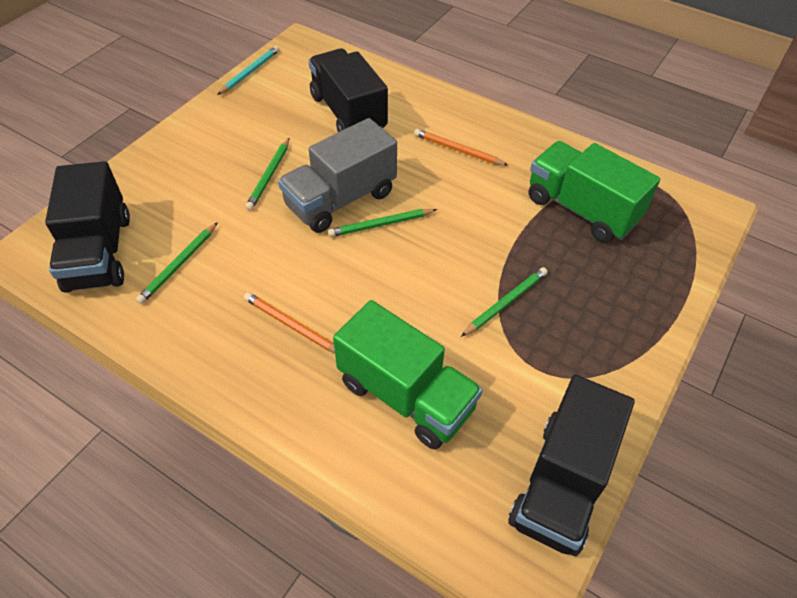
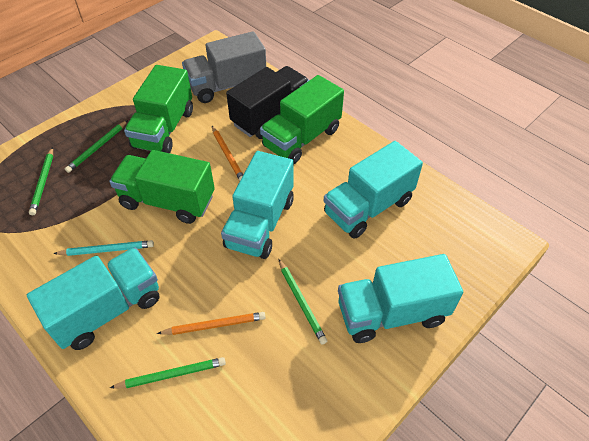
black truck: 3 -> 1
green truck: 2 -> 3
turquoise truck: 0 -> 4

